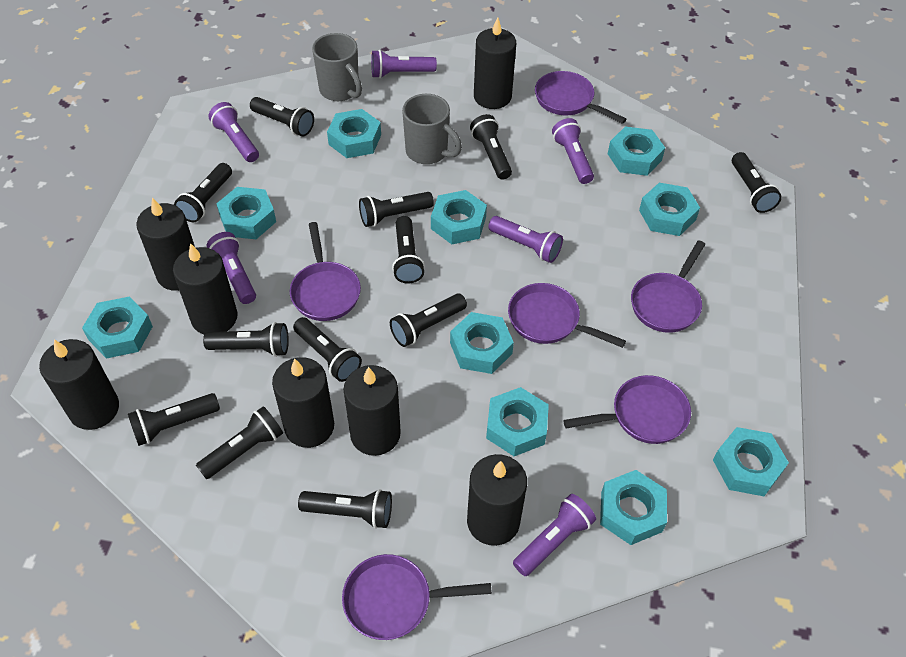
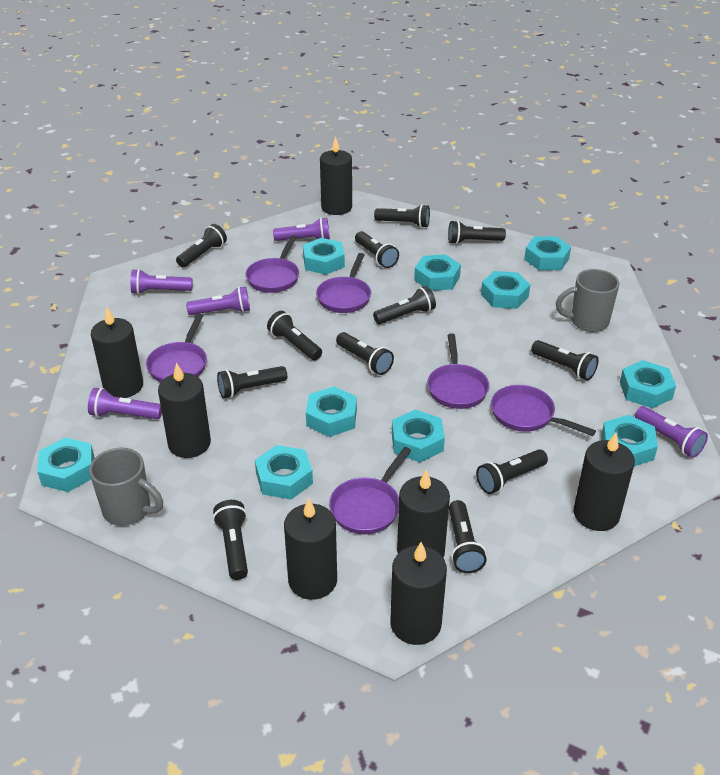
purple flashlight: 6 -> 5

